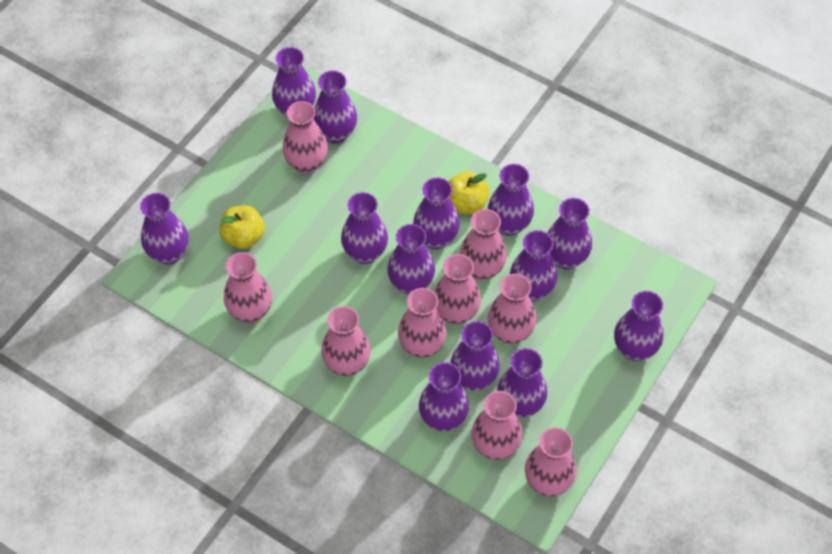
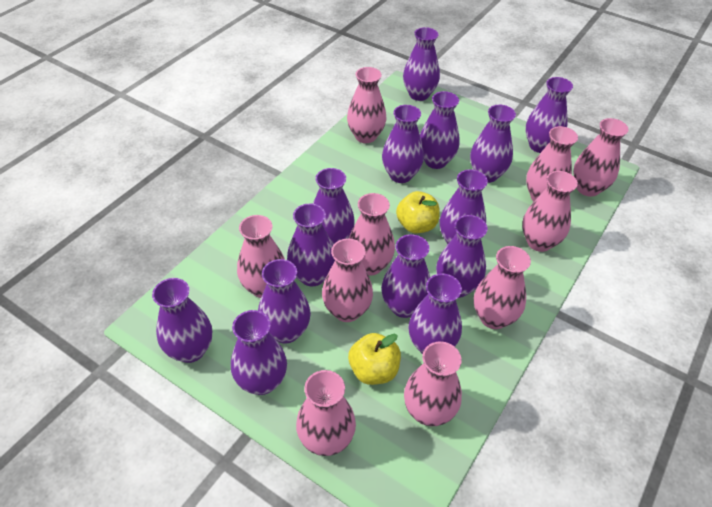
pink vase: 9 -> 10
purple vase: 13 -> 14

